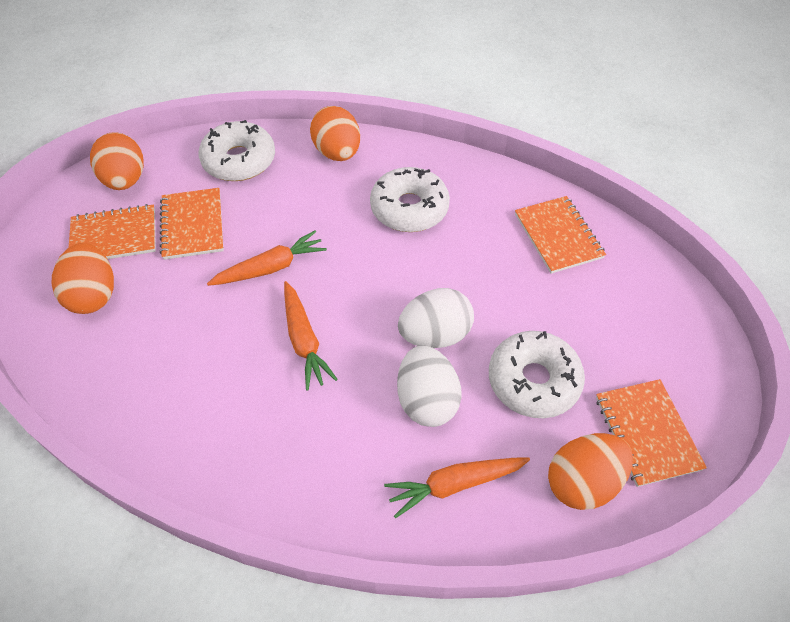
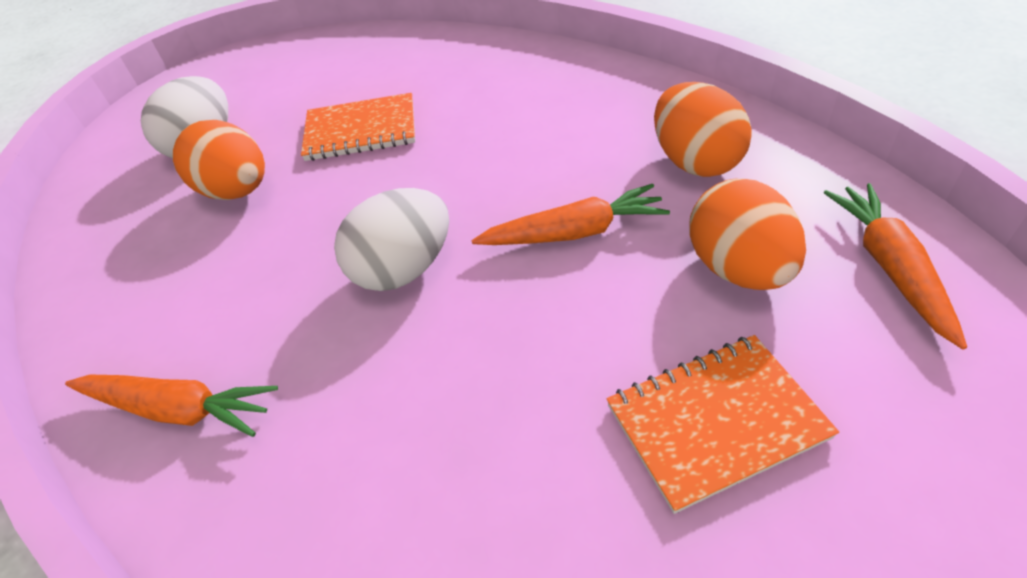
orange egg: 4 -> 3
orange notebook: 4 -> 2
white donut: 3 -> 0

